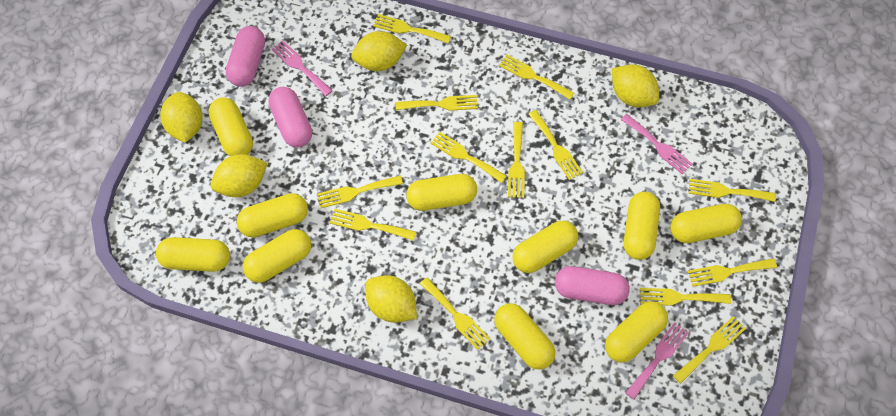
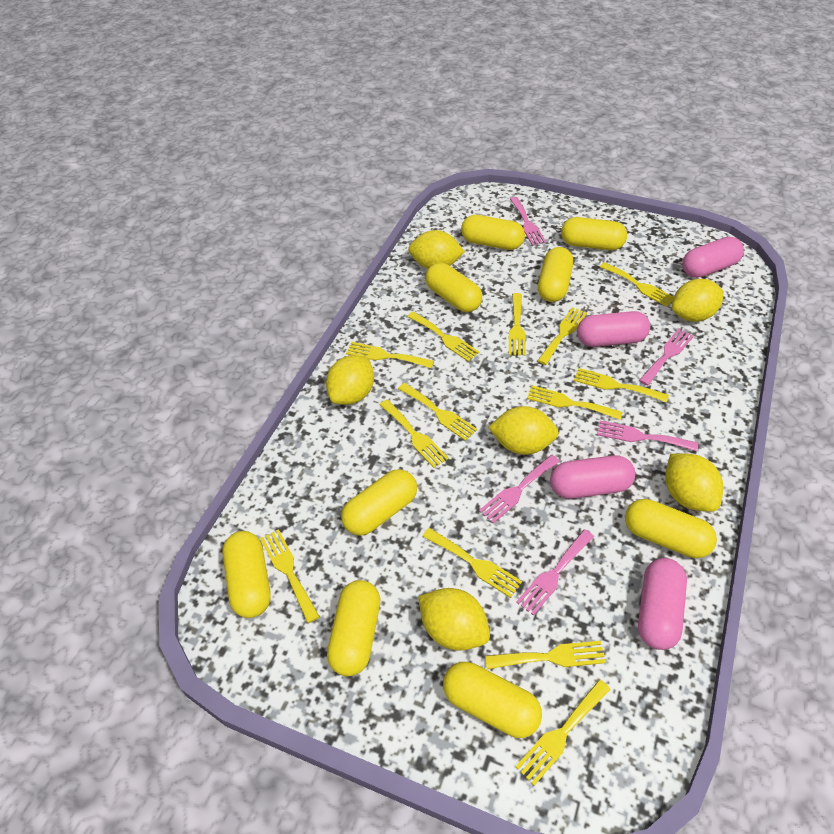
pink capsule: 3 -> 4
pink fork: 3 -> 5
yellow capsule: 10 -> 9
yellow lemon: 5 -> 6

